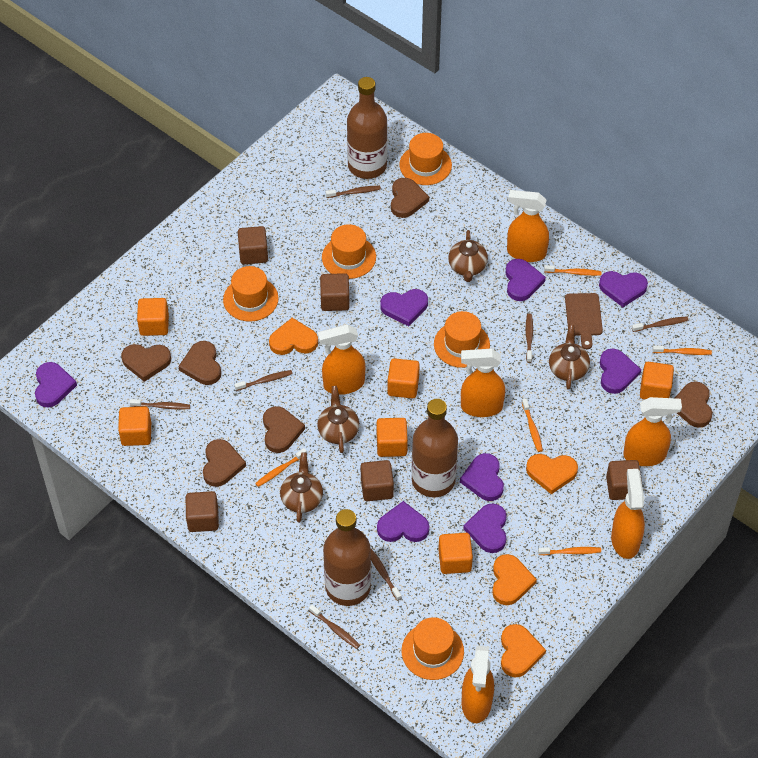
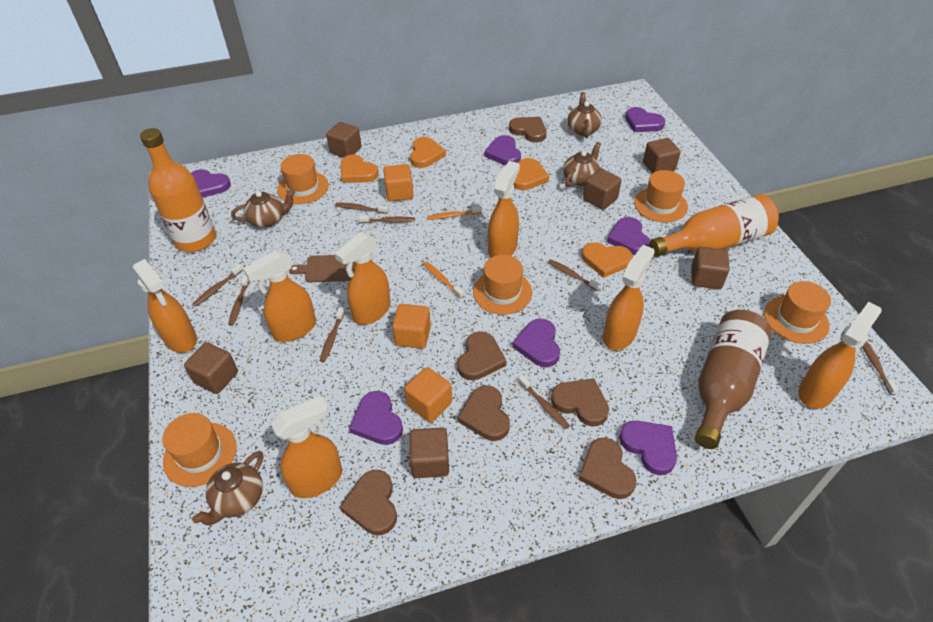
brown bottle: 3 -> 1
brown cube: 5 -> 6
brown toothbrush: 7 -> 8
orange bottle: 0 -> 2
orange cube: 6 -> 3
orange spray bottle: 6 -> 7
orange toothbrush: 5 -> 2
purple heart: 8 -> 7

